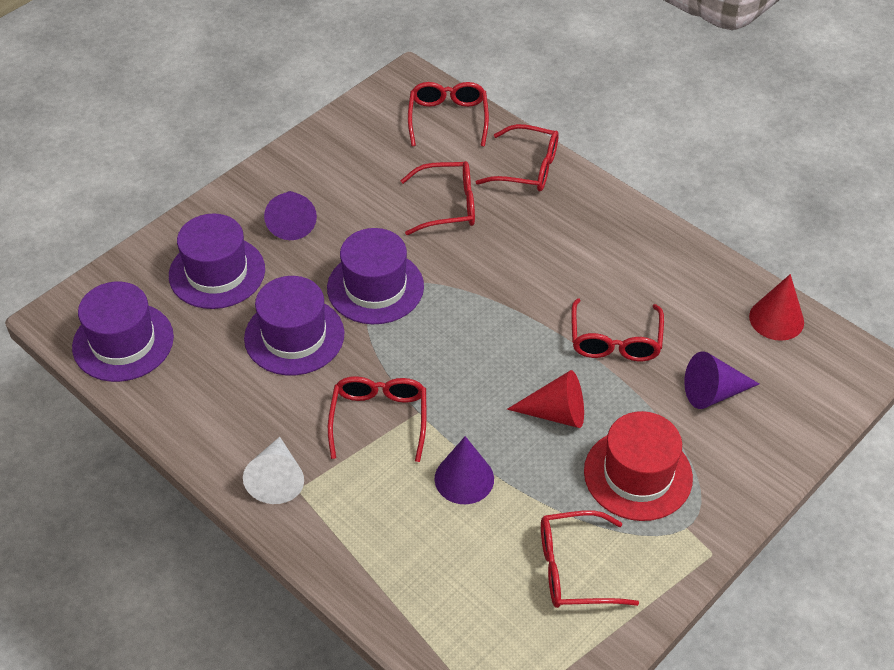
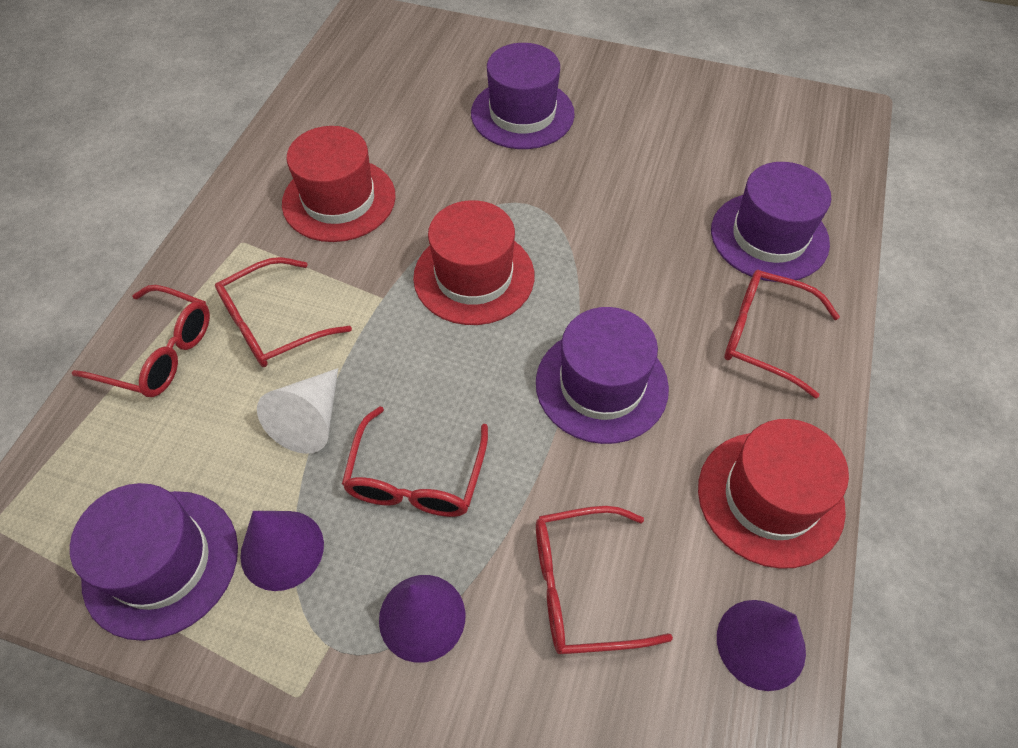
red cone: 2 -> 0
red glasses: 6 -> 5
red hat: 1 -> 3

